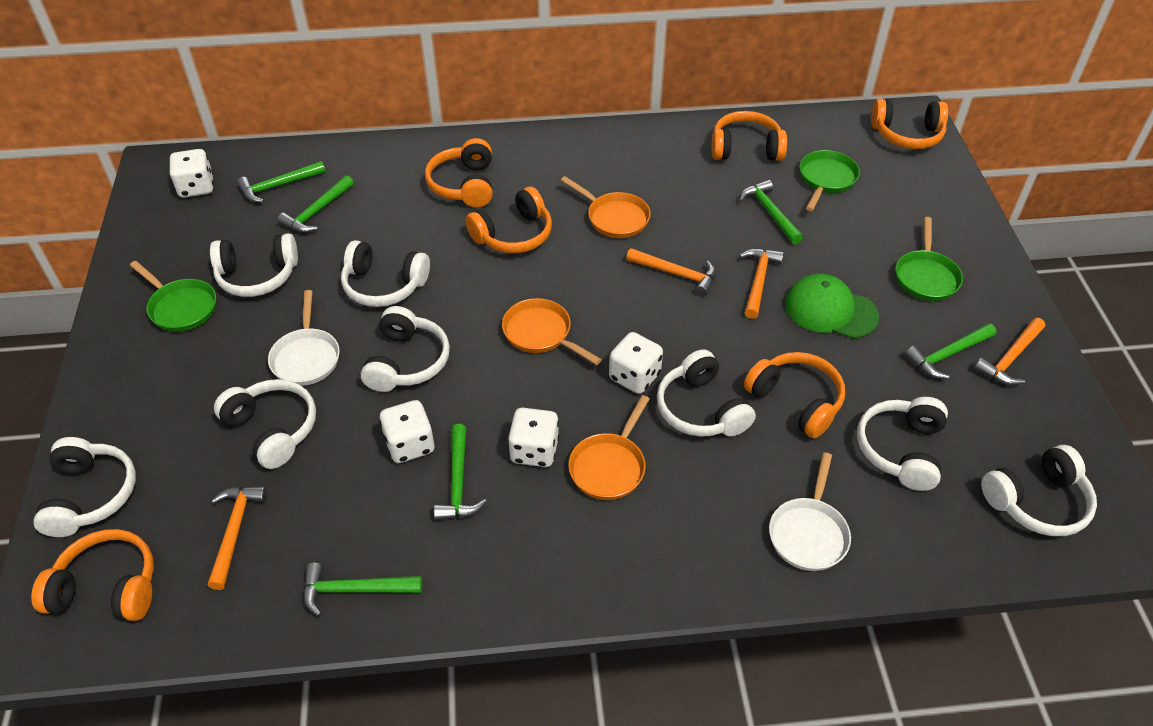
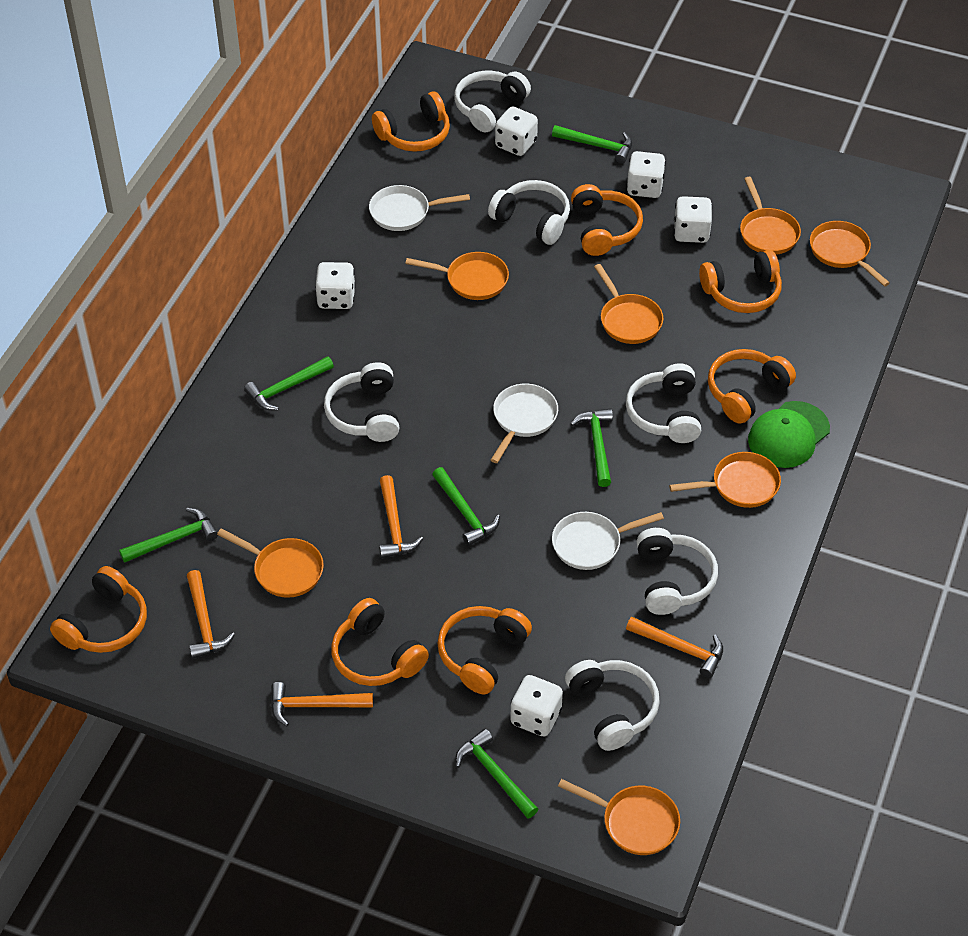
green pan: 3 -> 0
orange headphones: 6 -> 7
orange pan: 3 -> 7
white dice: 4 -> 5
white headphones: 8 -> 6
white pan: 2 -> 3

